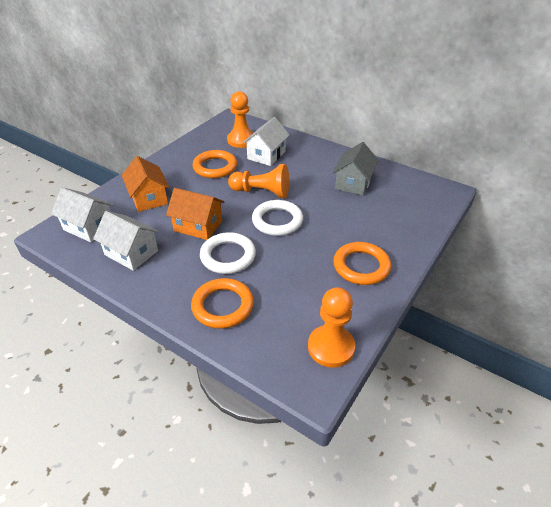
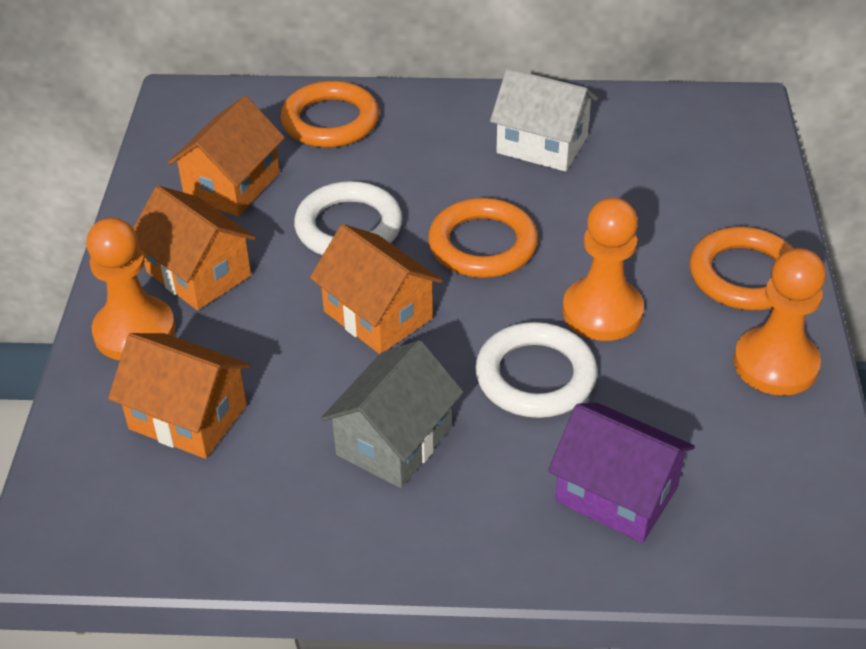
orange house: 2 -> 4
purple house: 0 -> 1
white house: 3 -> 1

